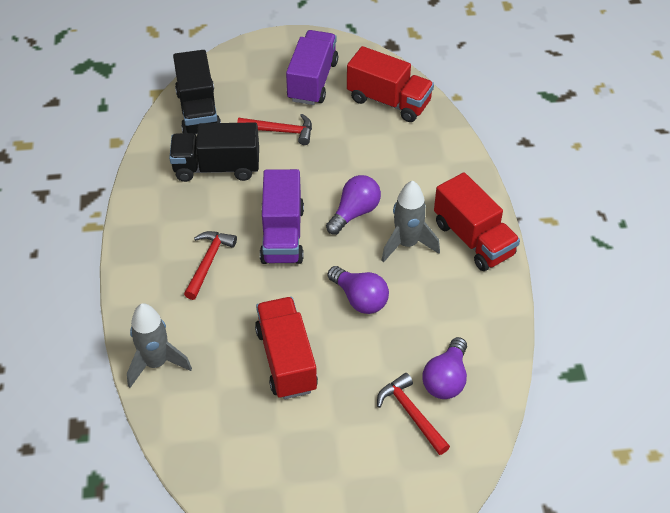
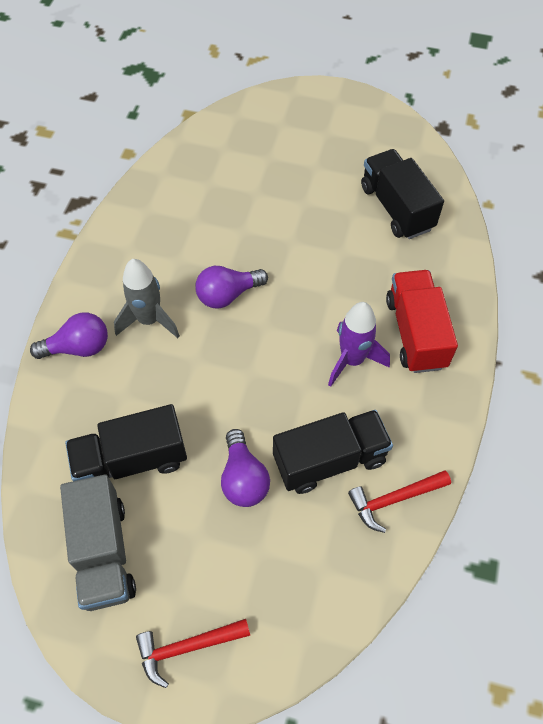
black truck: 2 -> 3
grey rocket: 2 -> 1
grey truck: 0 -> 1
purple rocket: 0 -> 1
purple truck: 2 -> 0
red hammer: 3 -> 2
red truck: 3 -> 1

